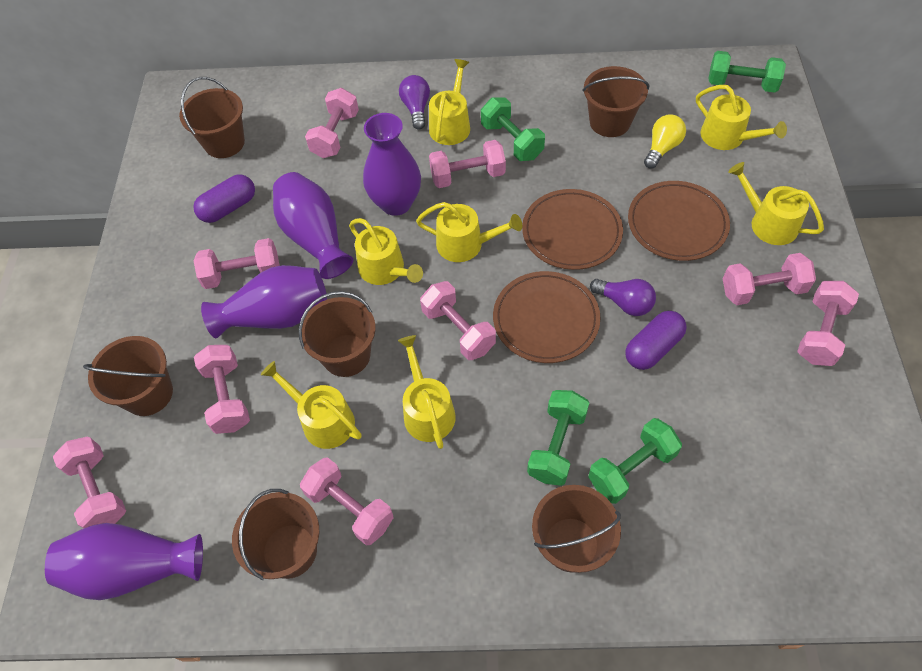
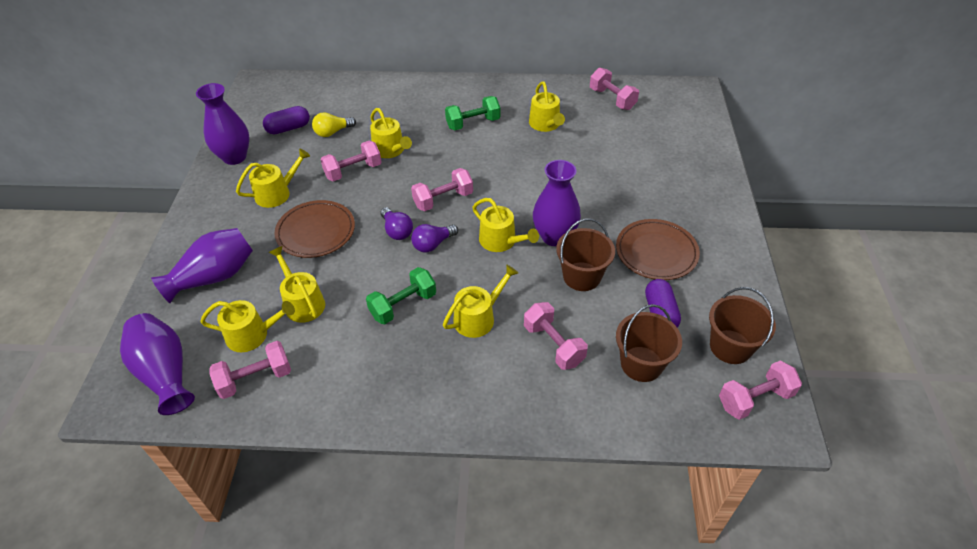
brown bucket: 6 -> 3
brown plate: 3 -> 2
green dumbbell: 4 -> 2
pink dumbbell: 9 -> 6

